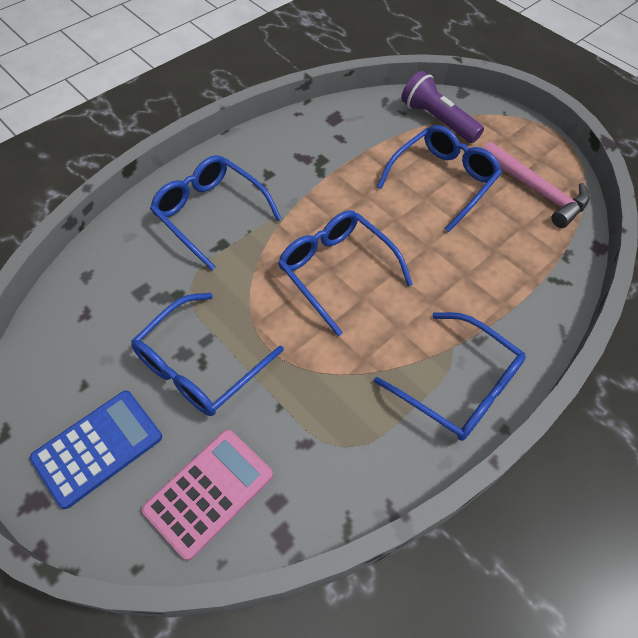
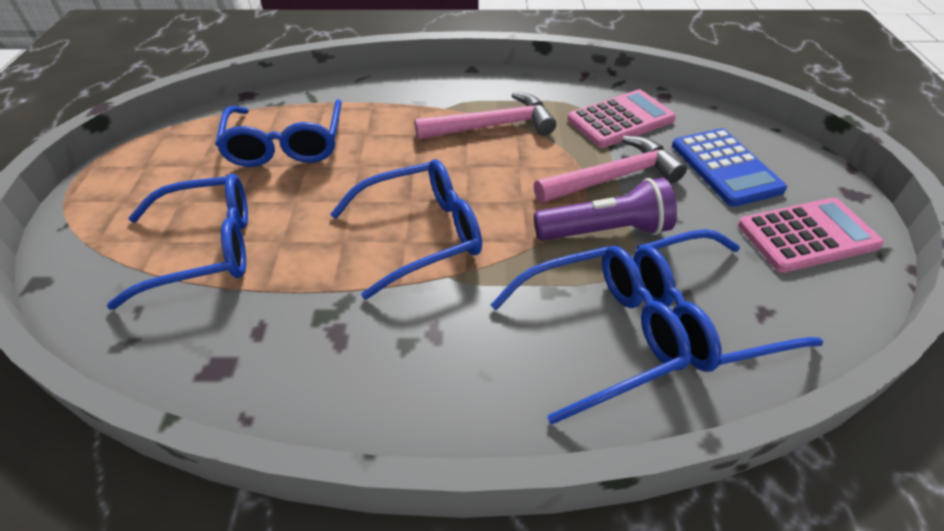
pink calculator: 1 -> 2
pink hammer: 1 -> 2

